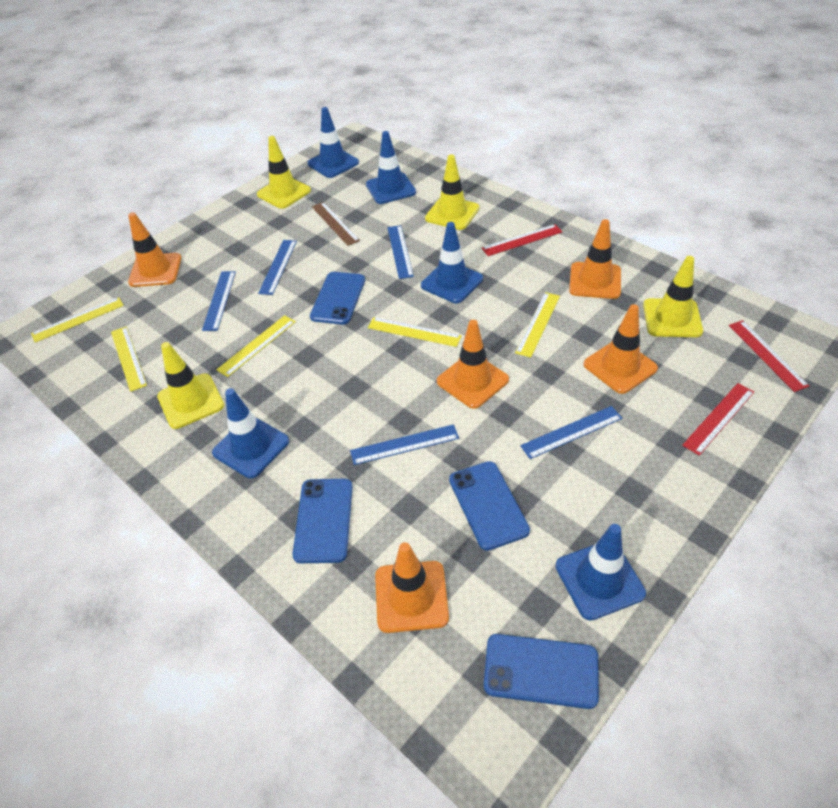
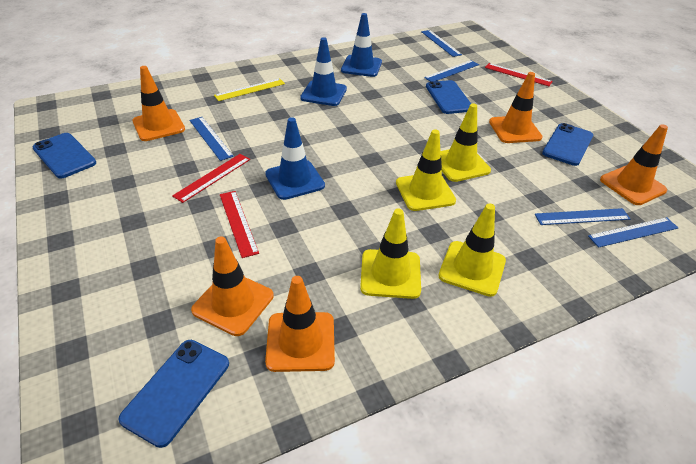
blue traffic cone: 5 -> 3
brown ruler: 1 -> 0
yellow ruler: 5 -> 1

